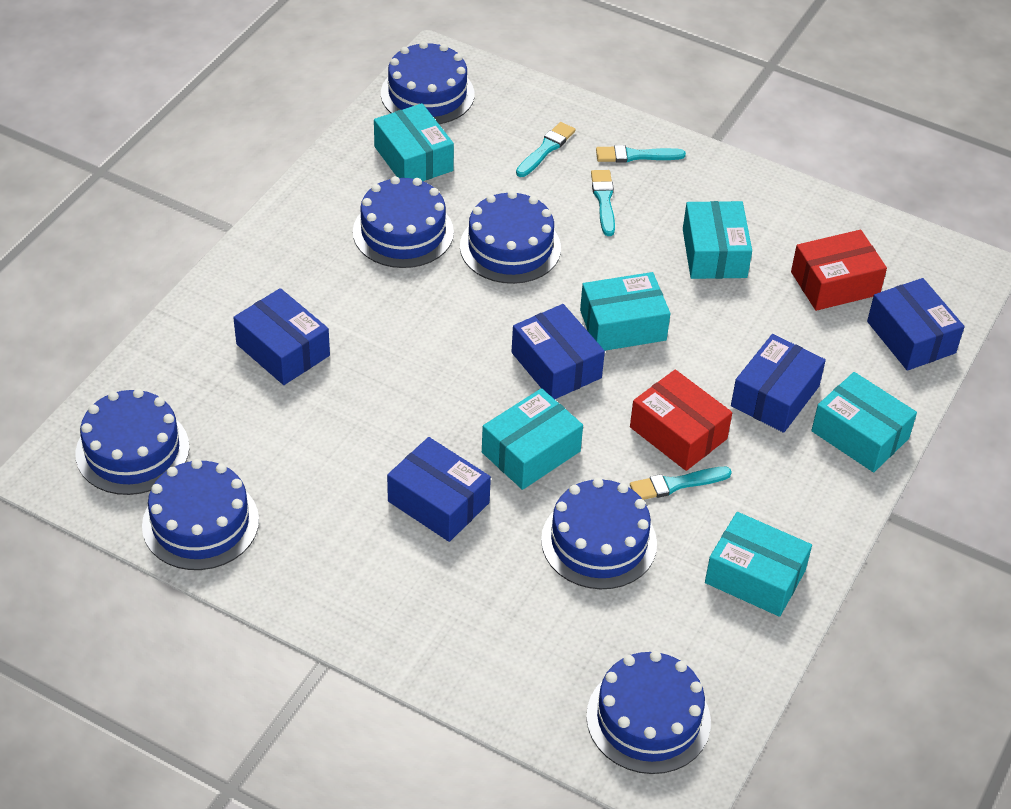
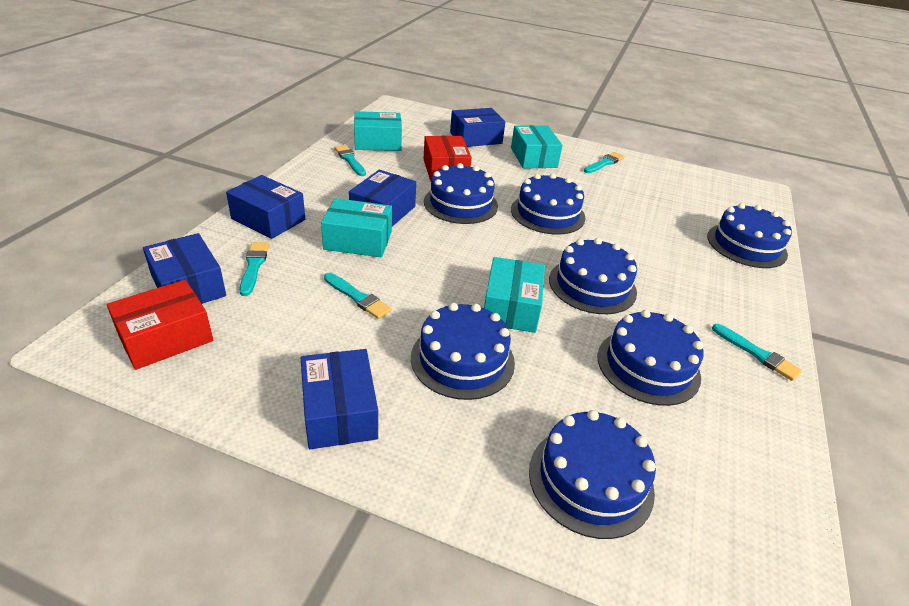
turquoise box: 6 -> 4
turquoise brush: 4 -> 5

